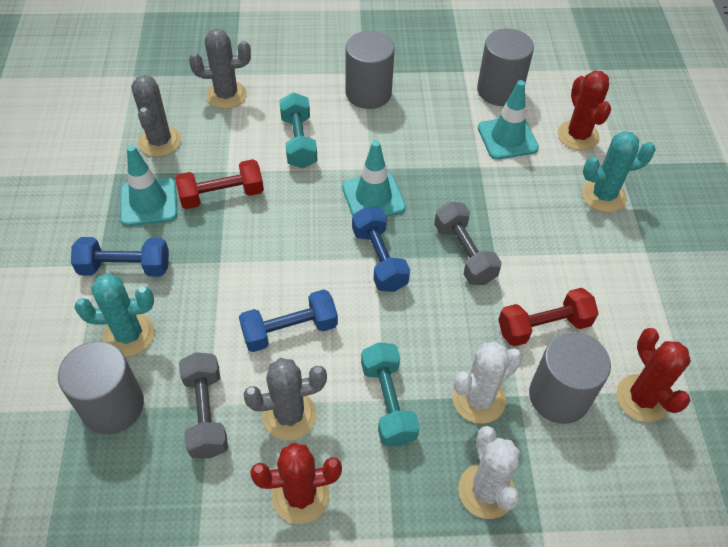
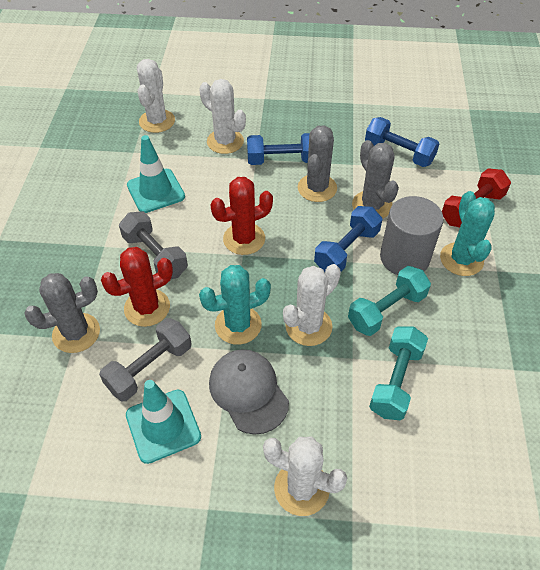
grey cap: 0 -> 1
grey cylinder: 4 -> 1
red cactus: 3 -> 2
red dumbbell: 2 -> 1
turquoise traffic cone: 3 -> 2
white cactus: 2 -> 4

